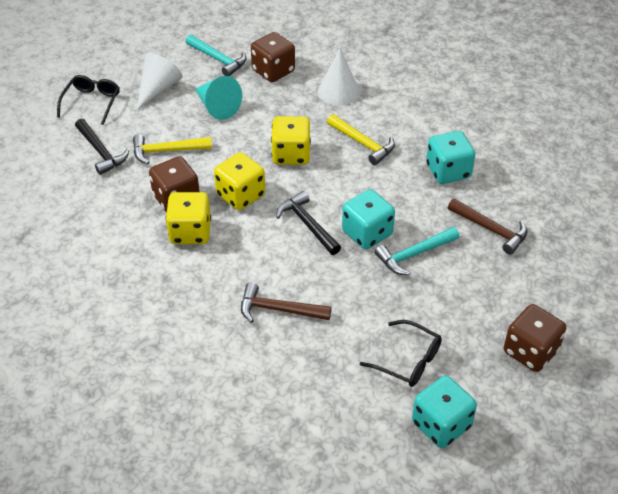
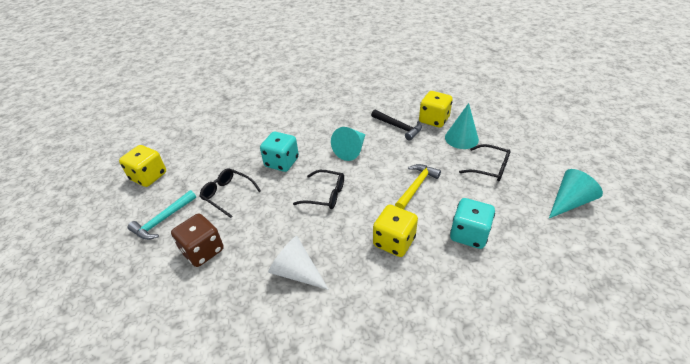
black glasses: 2 -> 3
black hammer: 2 -> 1
brown dice: 3 -> 1
brown hammer: 2 -> 0
turquoise cone: 1 -> 3
turquoise dice: 3 -> 2
turquoise hammer: 2 -> 1
white cone: 2 -> 1
yellow hammer: 2 -> 1

